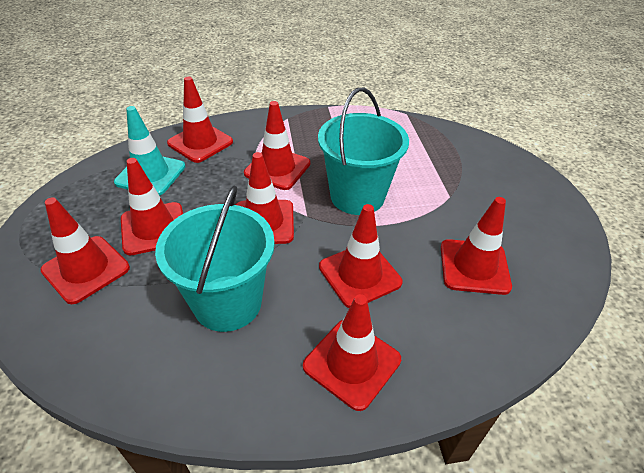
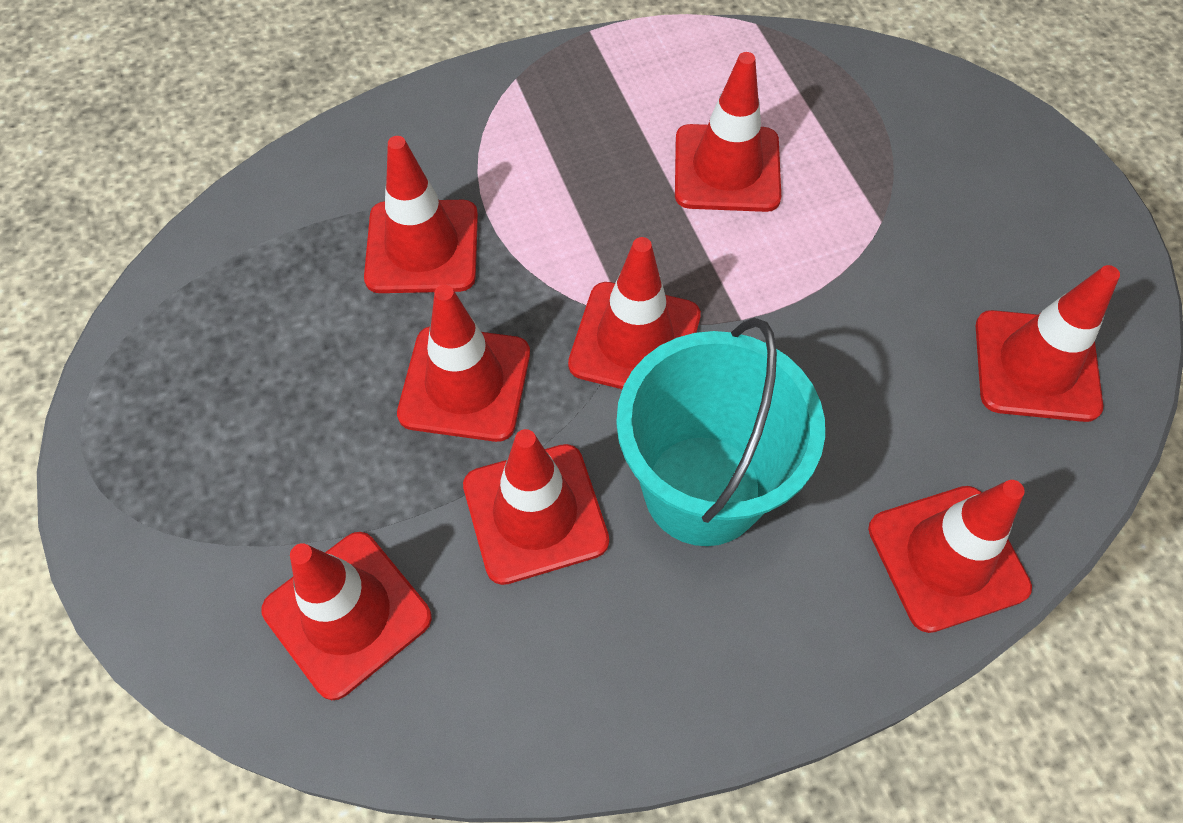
turquoise bucket: 2 -> 1
turquoise traffic cone: 1 -> 0

